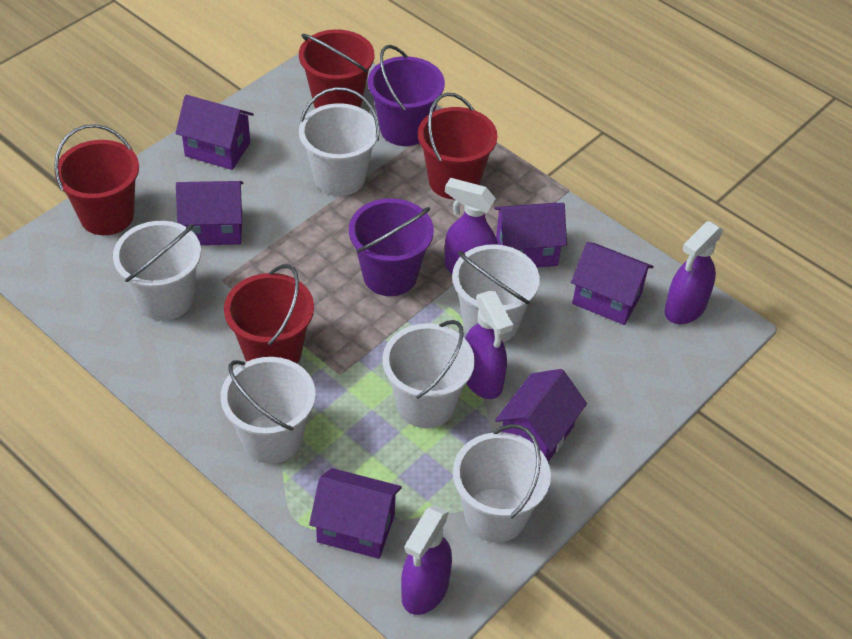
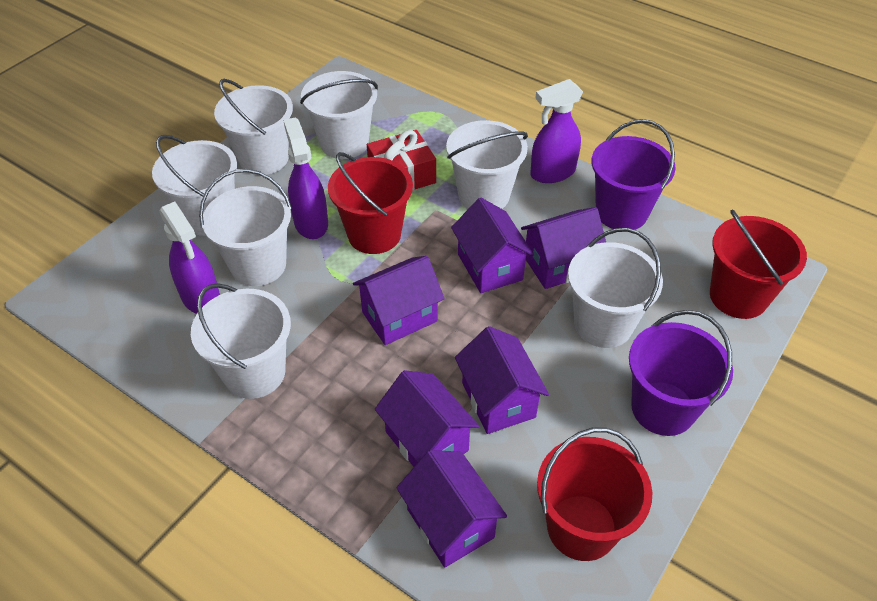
purple spray bottle: 4 -> 3
red bucket: 4 -> 3
red gift: 0 -> 1
white bucket: 6 -> 7

